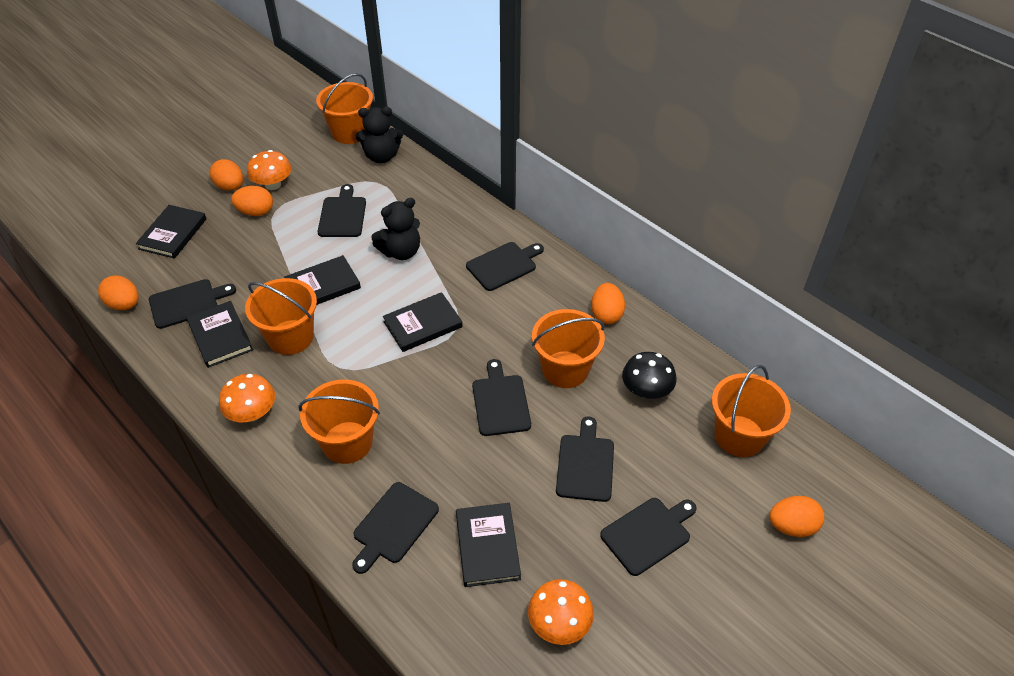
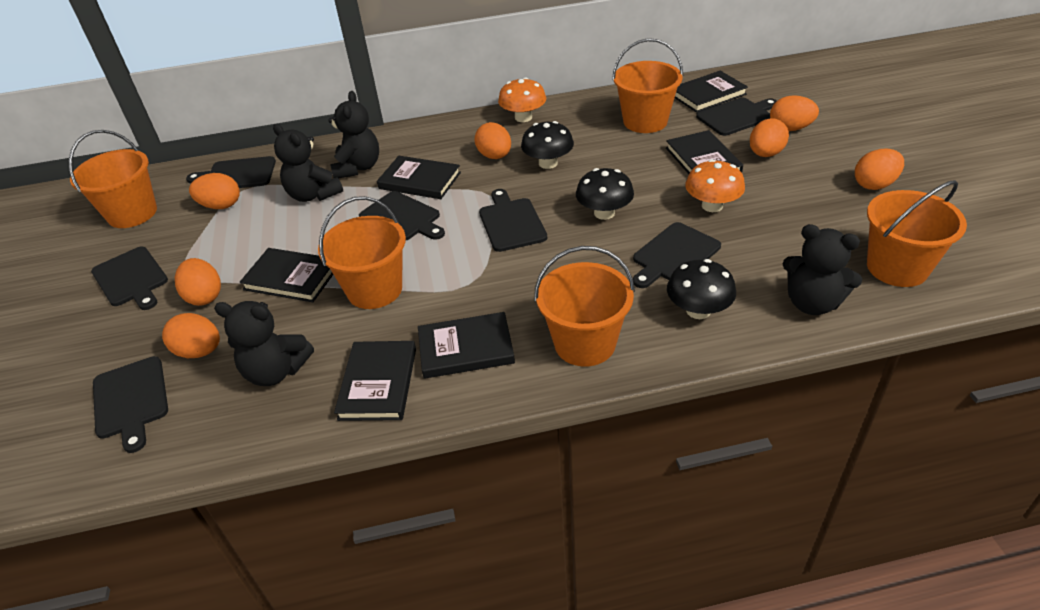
black book: 5 -> 6
black mushroom: 1 -> 3
black teddy bear: 2 -> 4
orange egg: 5 -> 7
orange mushroom: 3 -> 2

